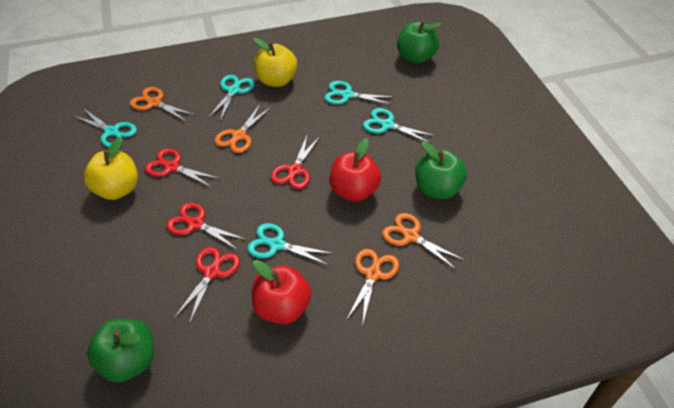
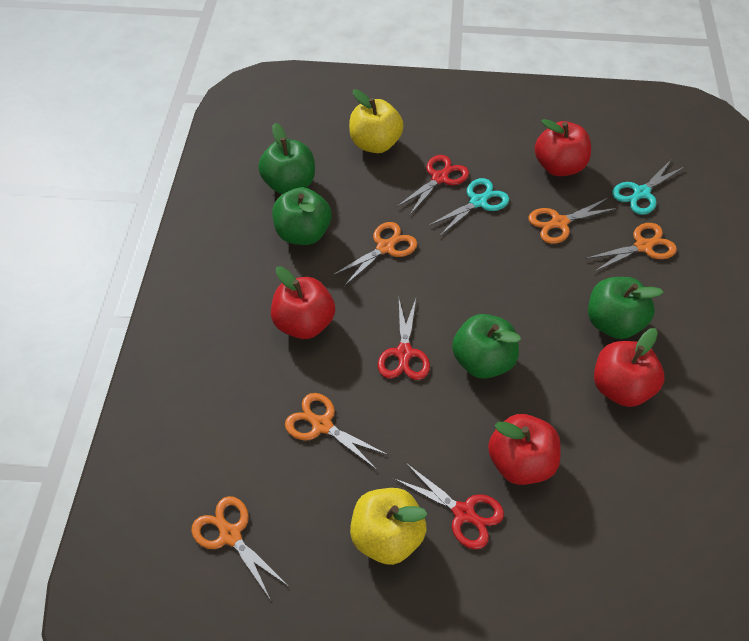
green apple: 3 -> 4
orange scissors: 4 -> 5
red apple: 2 -> 4
red scissors: 4 -> 3
turquoise scissors: 5 -> 2

